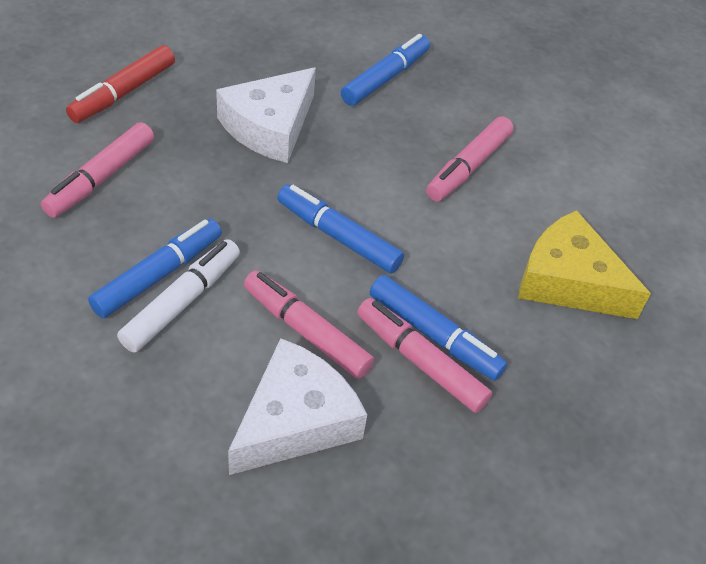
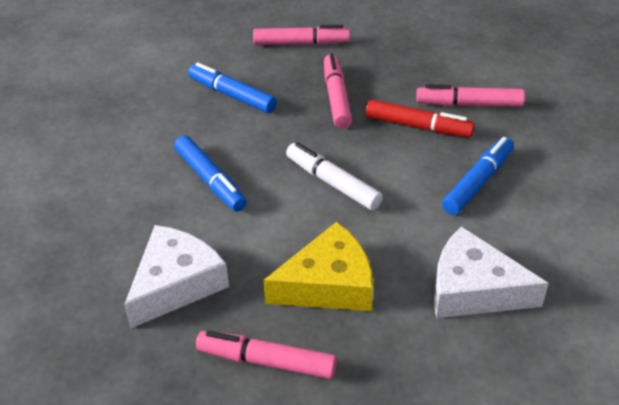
blue marker: 4 -> 3

